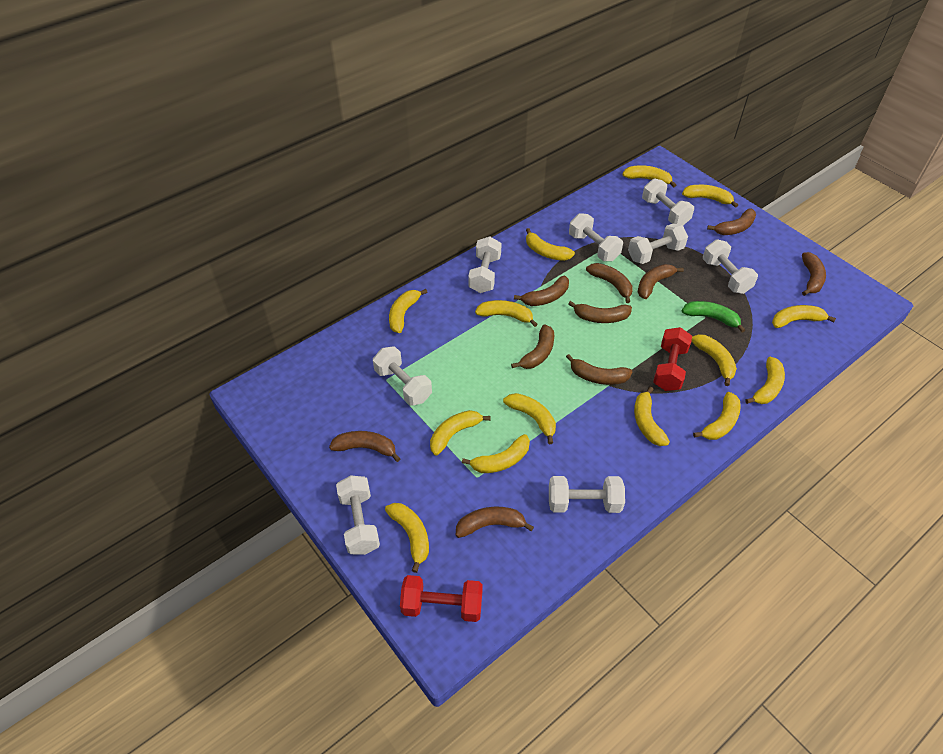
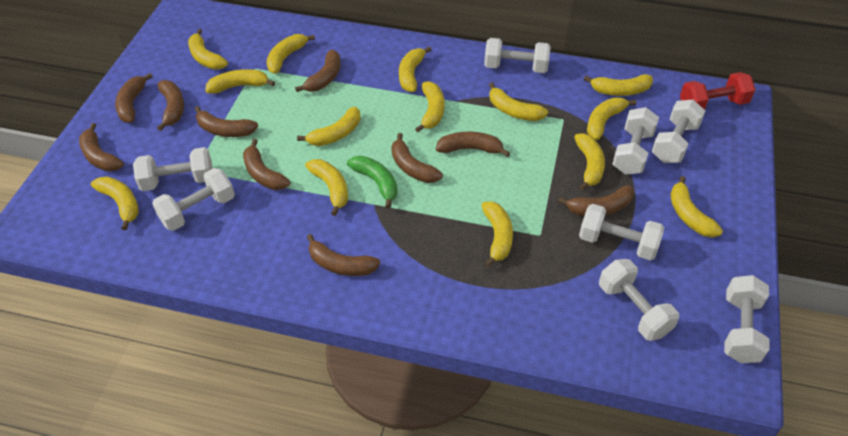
red dumbbell: 2 -> 1

